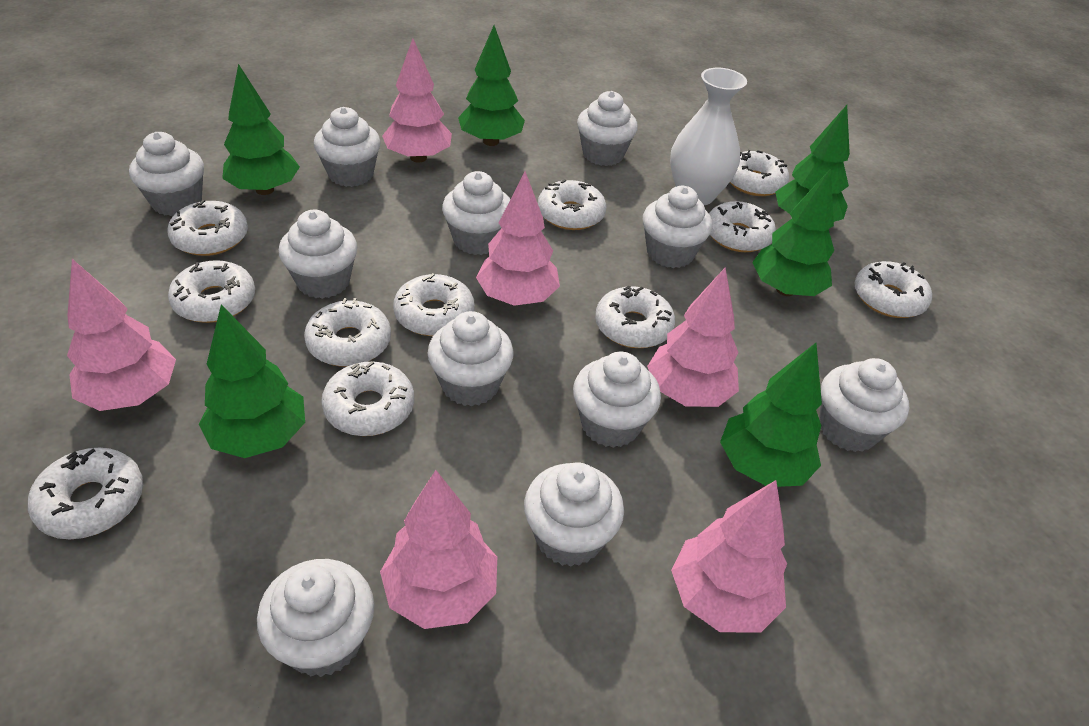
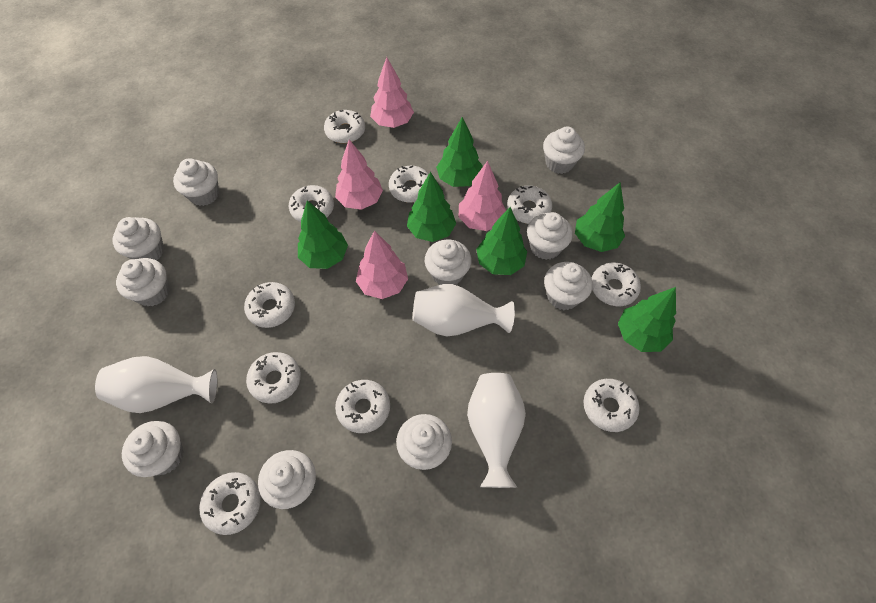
pink tree: 6 -> 4
white cupcake: 11 -> 10
white donut: 11 -> 10
white vase: 1 -> 3

